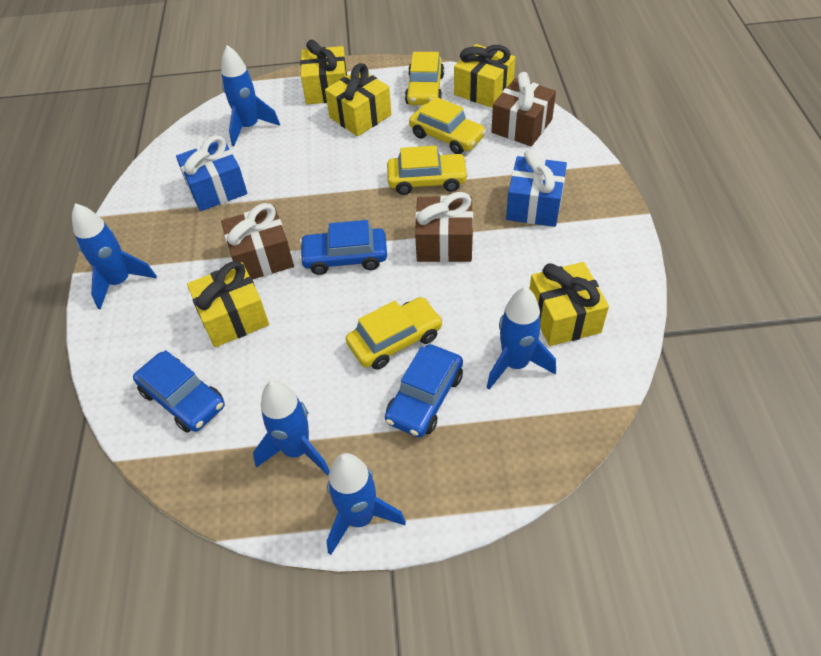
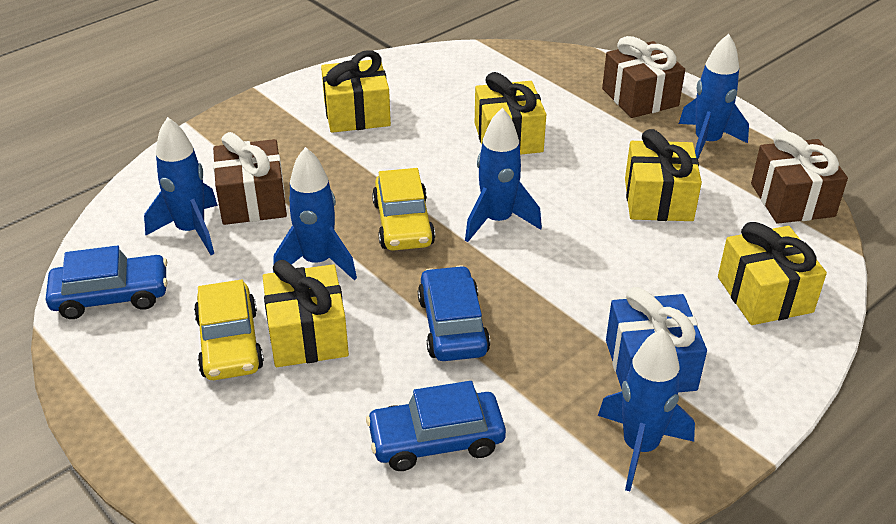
blue gift: 2 -> 1
yellow car: 4 -> 2

